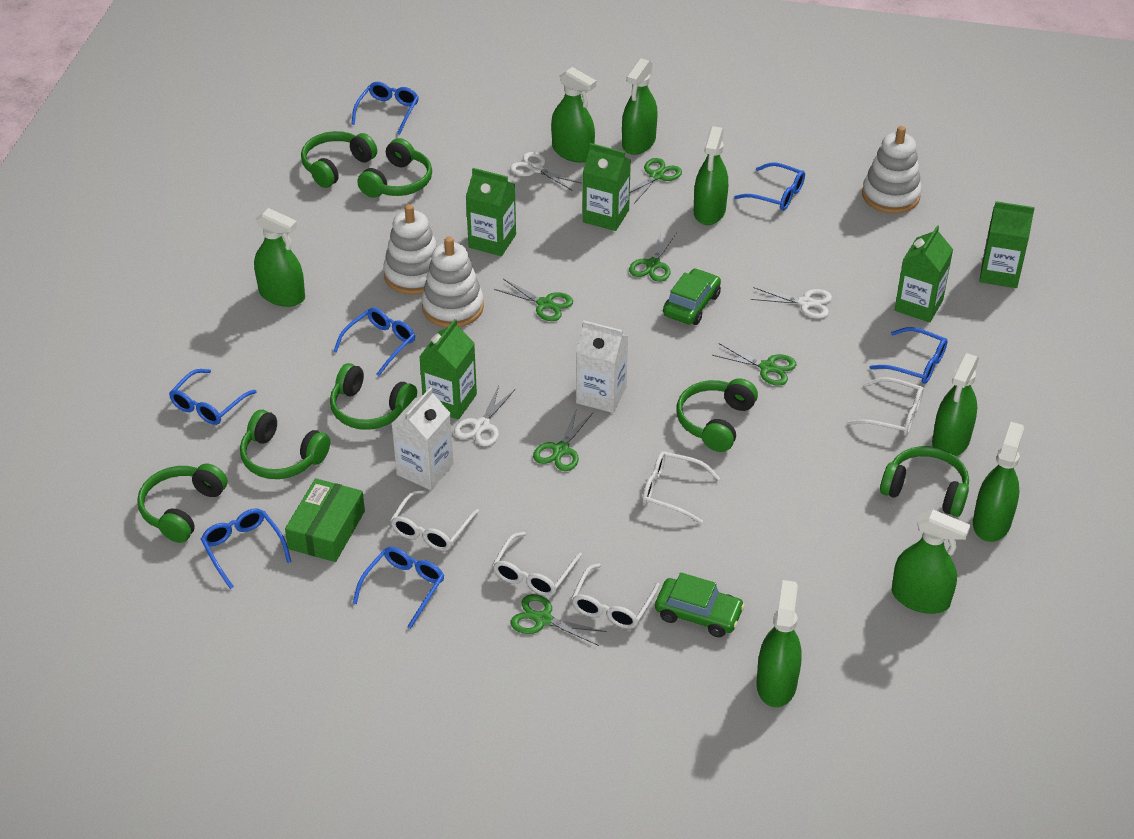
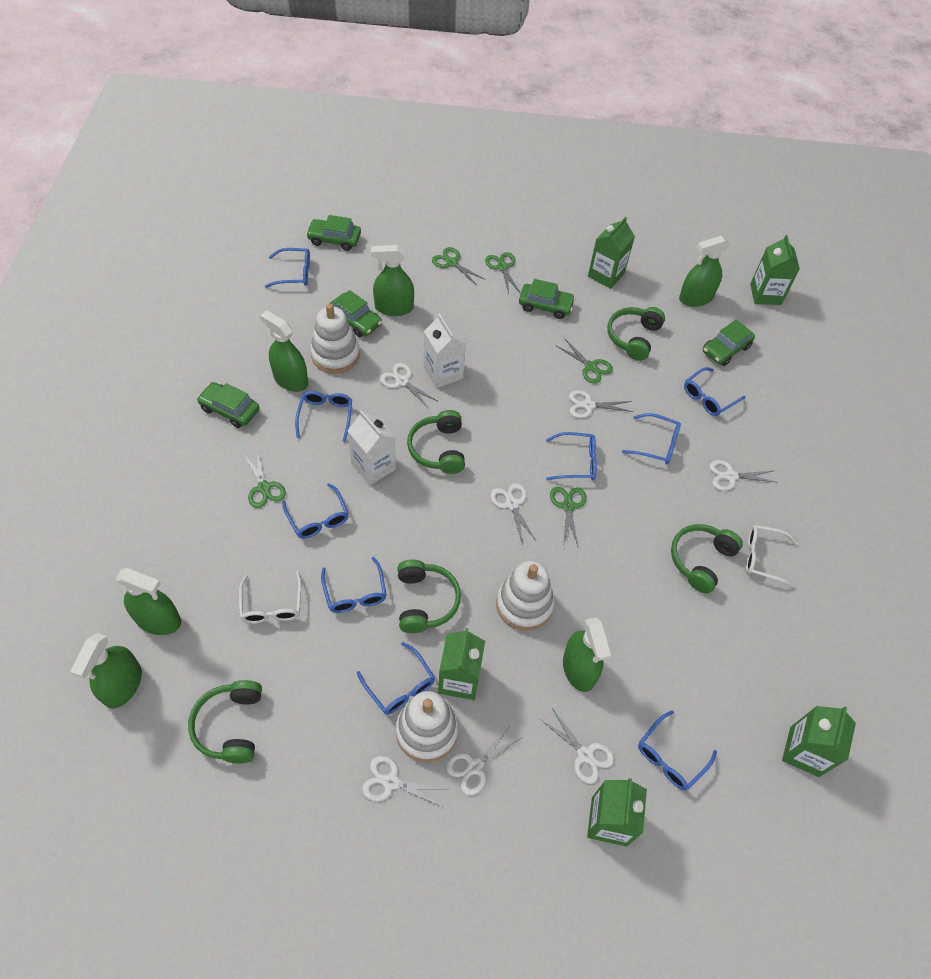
blue glasses: 7 -> 9
green box: 1 -> 0
green car: 2 -> 5
green headphones: 7 -> 5
green scissors: 6 -> 5
green spray bottle: 8 -> 6
white glasses: 5 -> 2
white scissors: 3 -> 7

